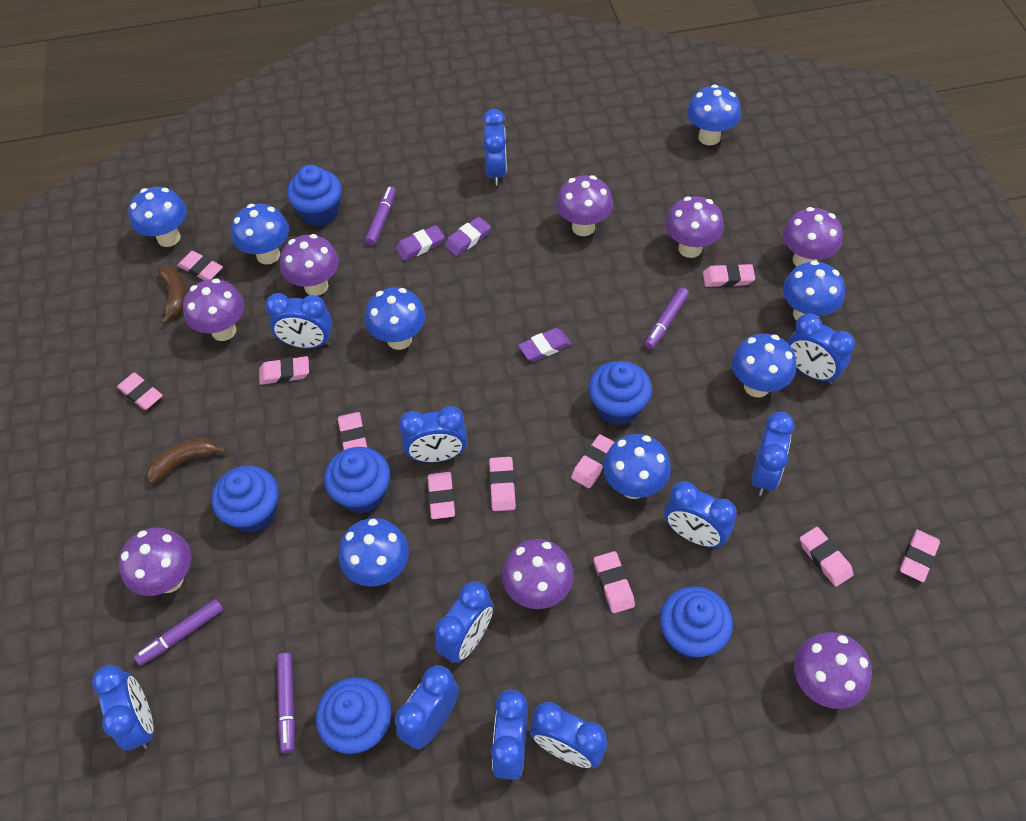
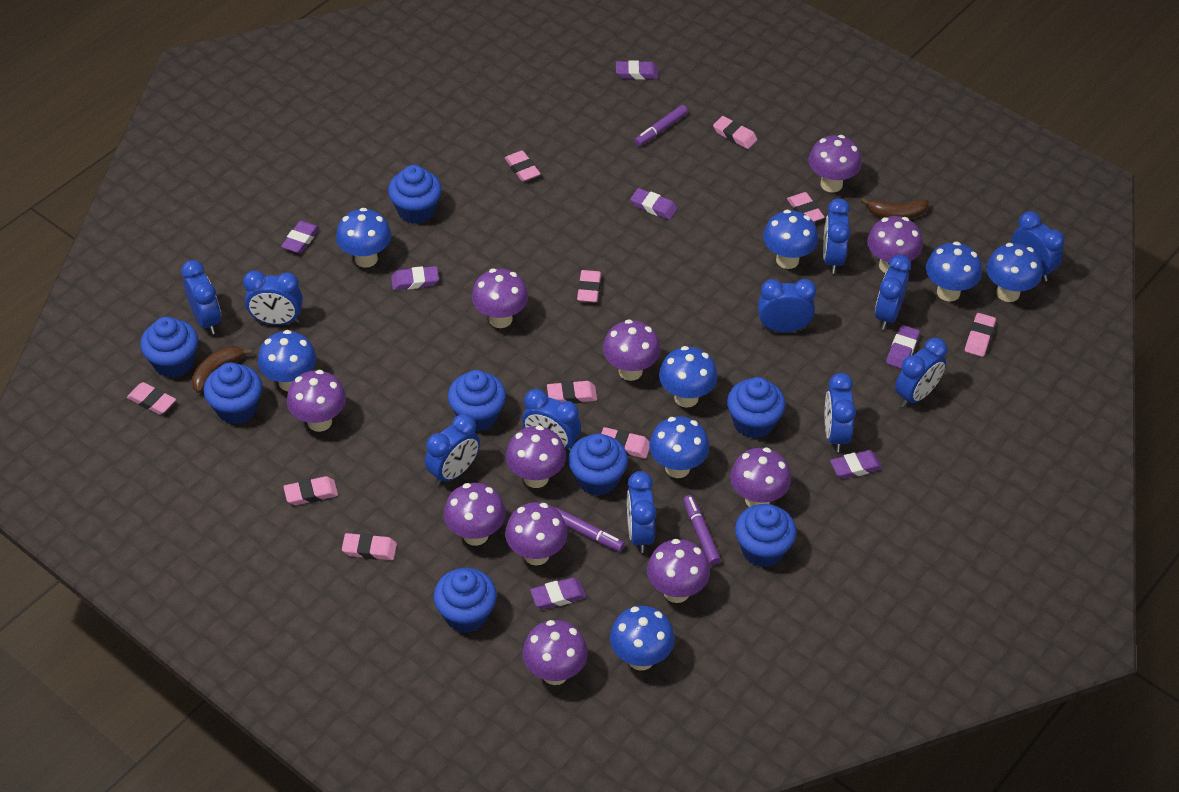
blue cupcake: 6 -> 8
pink eraser: 11 -> 10
purple eraser: 3 -> 7
purple marker: 4 -> 3
purple mushroom: 8 -> 11

